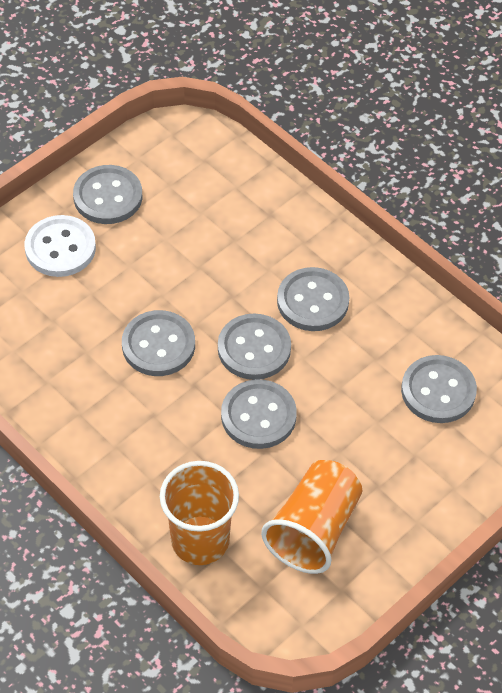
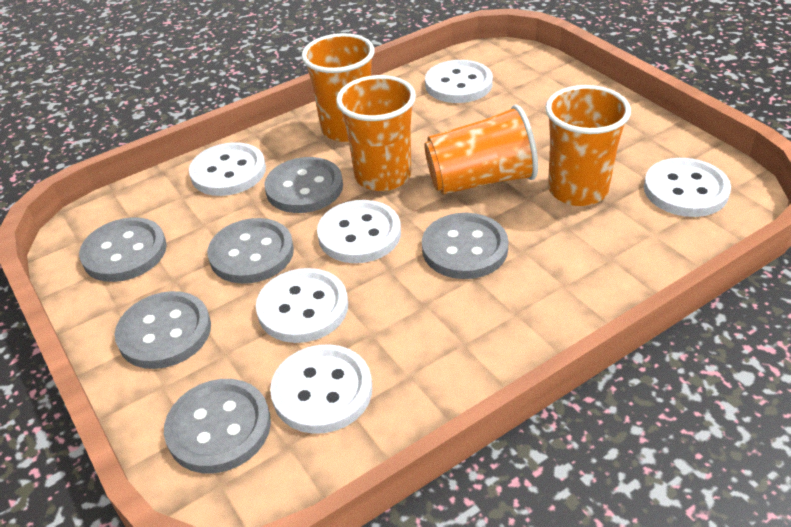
orange cup: 2 -> 4
white button: 1 -> 6

